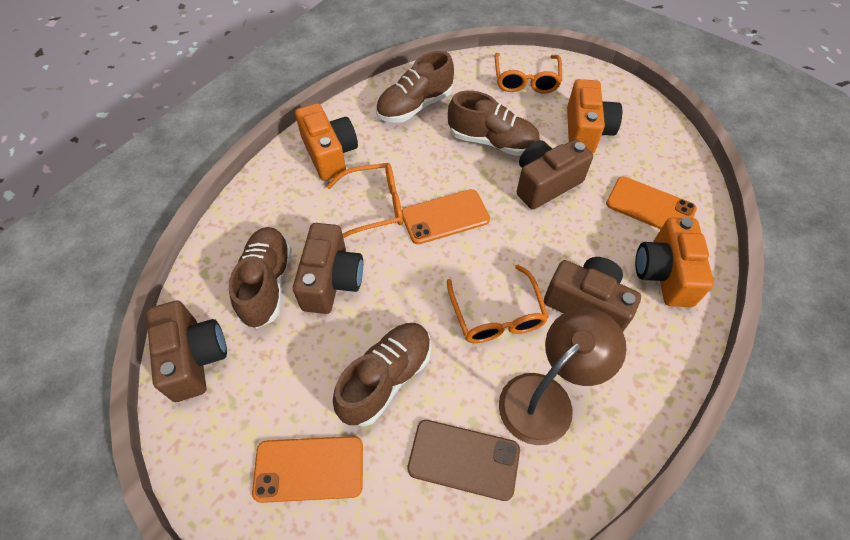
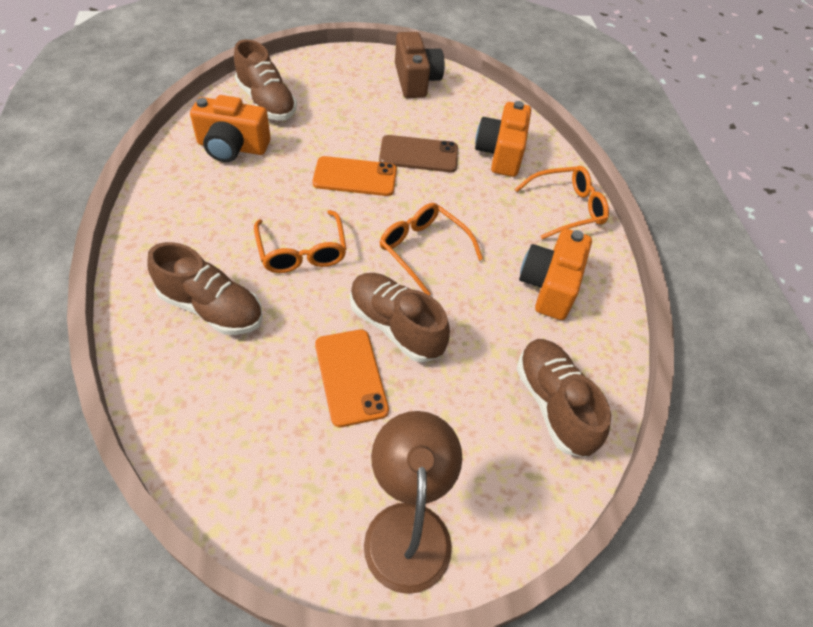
brown camera: 4 -> 1
orange phone: 3 -> 2

